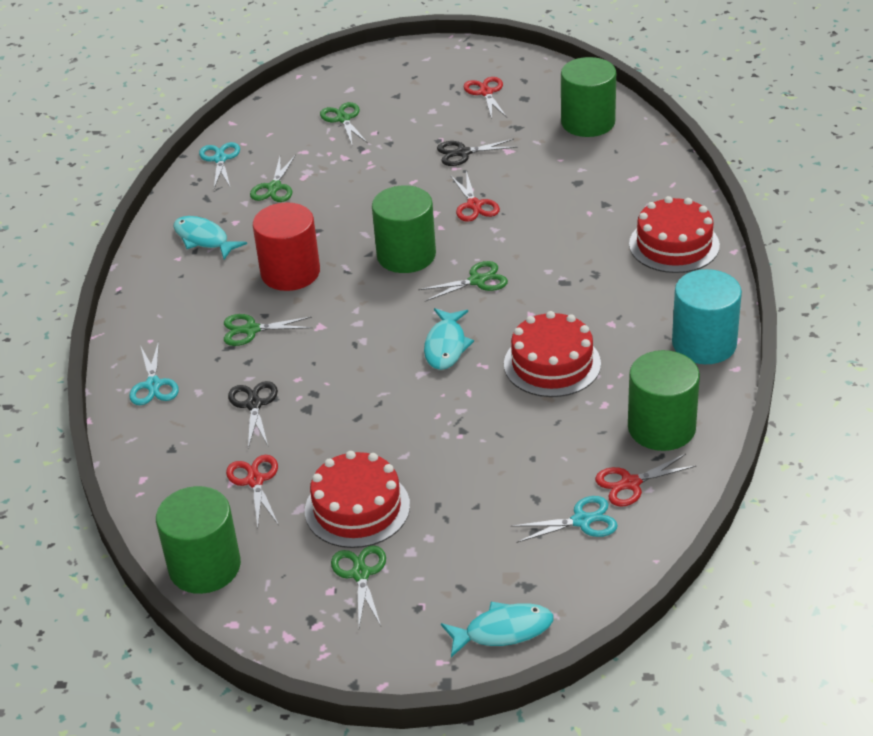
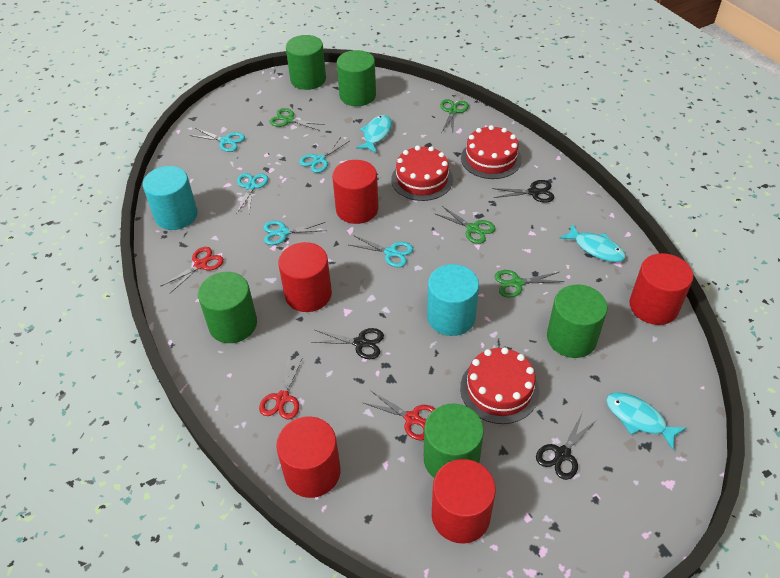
black scissors: 2 -> 3
green cylinder: 4 -> 5
green scissors: 5 -> 4
red cylinder: 1 -> 5
red scissors: 4 -> 3
turquoise cylinder: 1 -> 2
turquoise scissors: 3 -> 5

